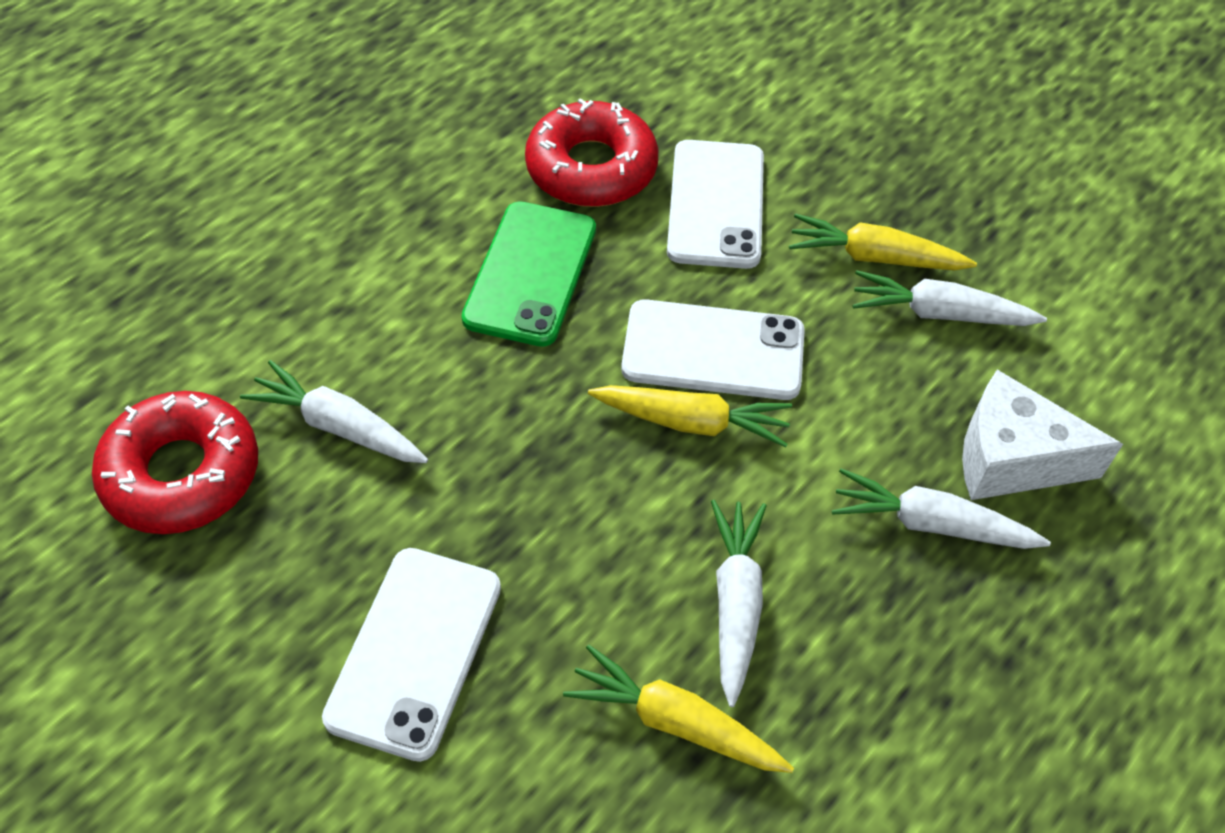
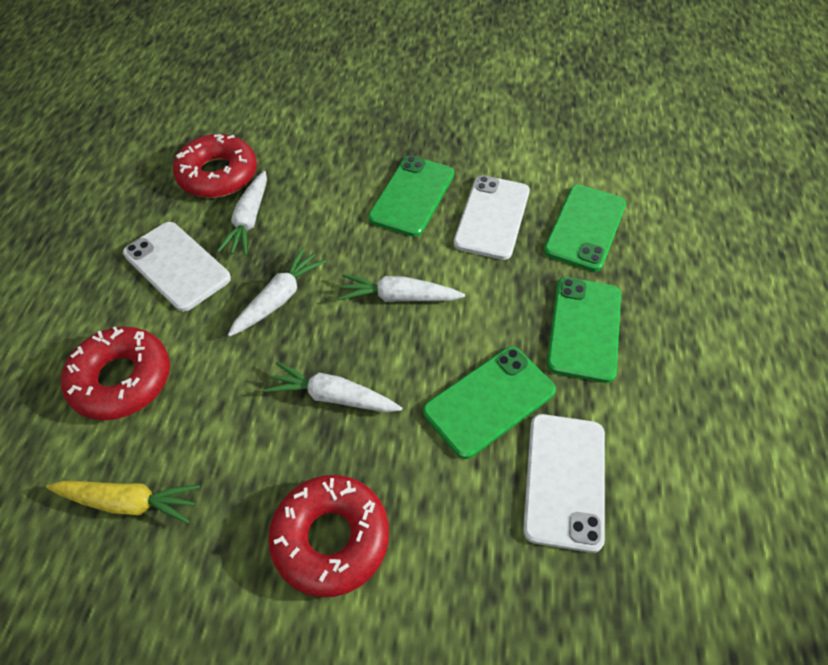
green phone: 1 -> 4
red donut: 2 -> 3
white cheese: 1 -> 0
yellow carrot: 3 -> 1

